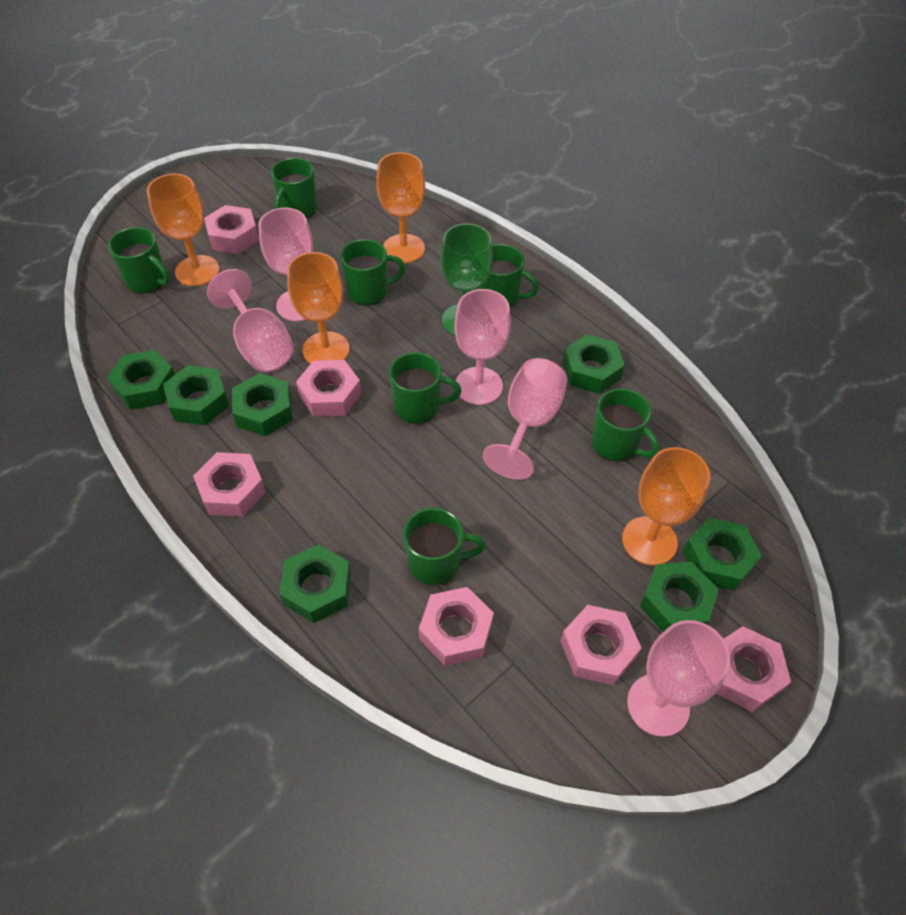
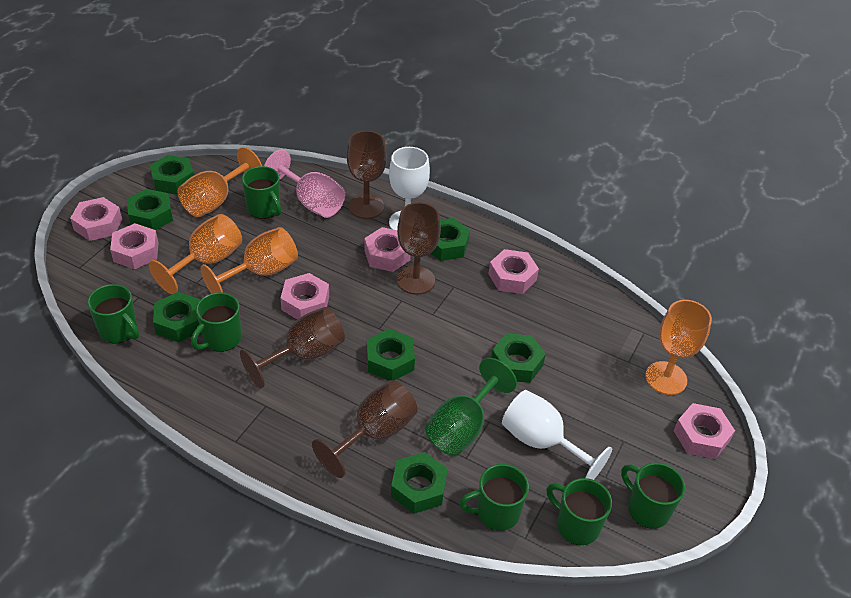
brown goblet: 0 -> 4
green mug: 7 -> 6
pink goblet: 5 -> 1
white goblet: 0 -> 2

